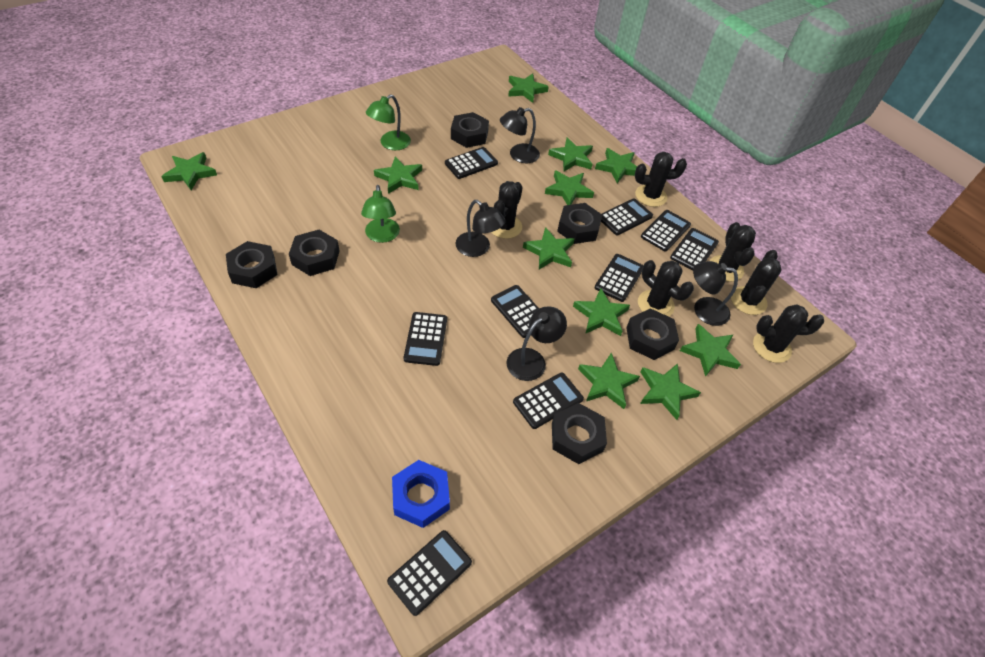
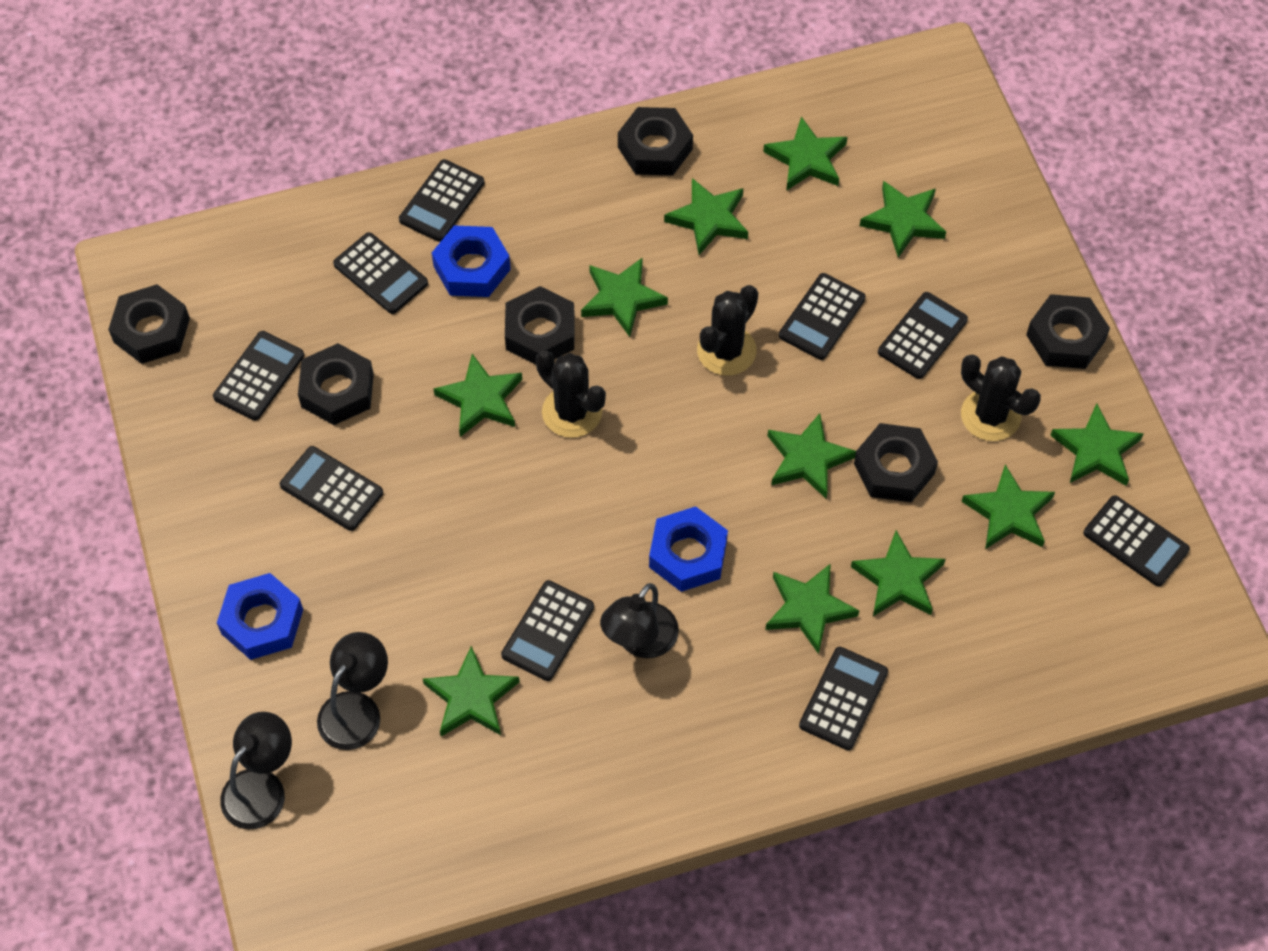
black cactus: 6 -> 3
black lamp: 4 -> 3
blue nut: 1 -> 3
green lamp: 2 -> 0

